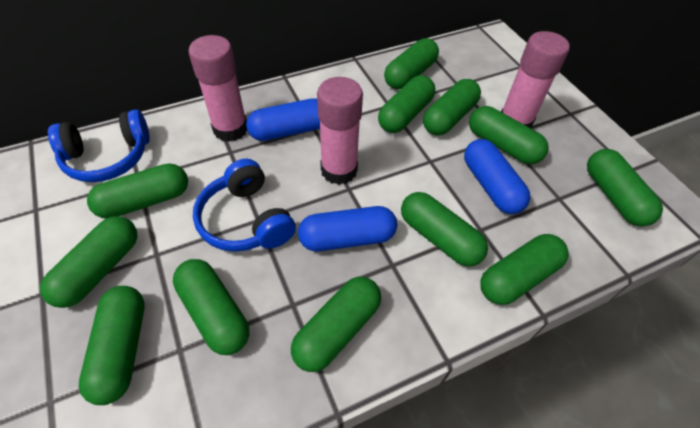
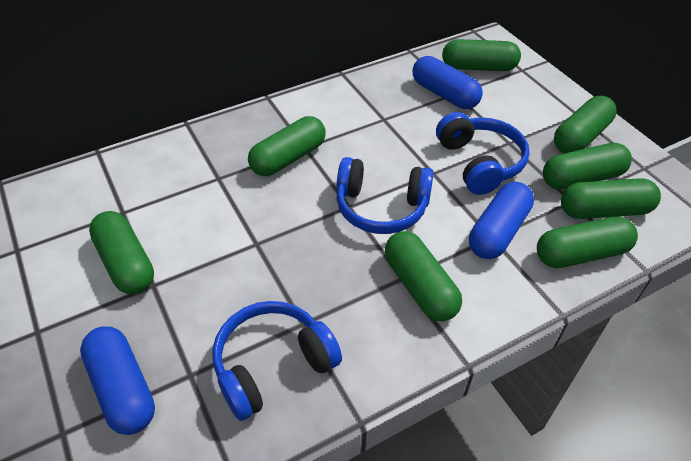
blue headphones: 2 -> 3
green capsule: 12 -> 8
pink glue stick: 3 -> 0

